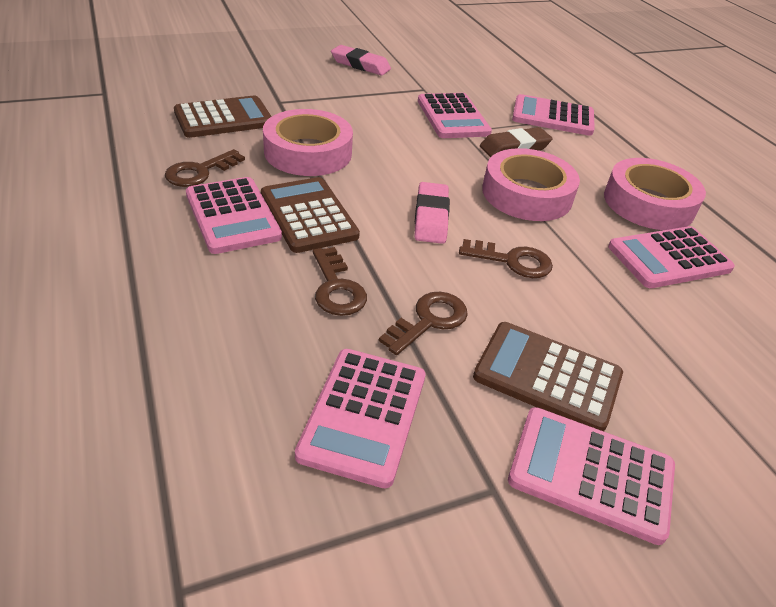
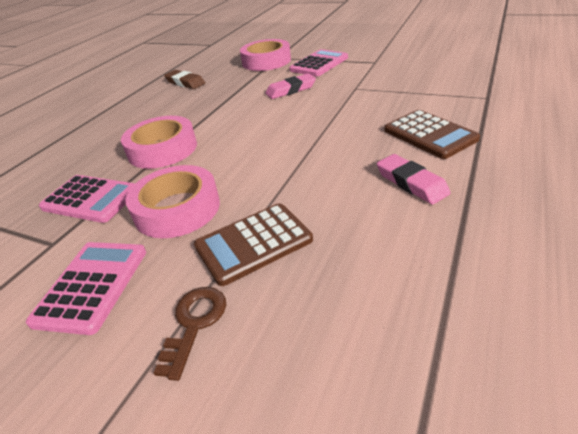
brown calculator: 3 -> 2
brown key: 4 -> 1
pink calculator: 6 -> 3

